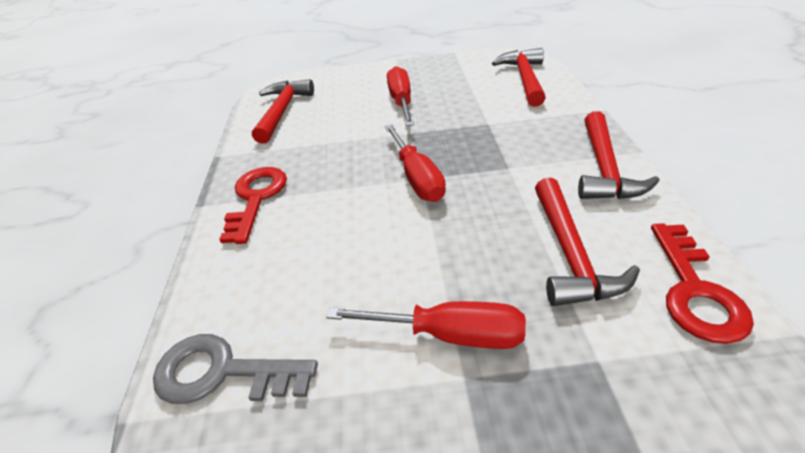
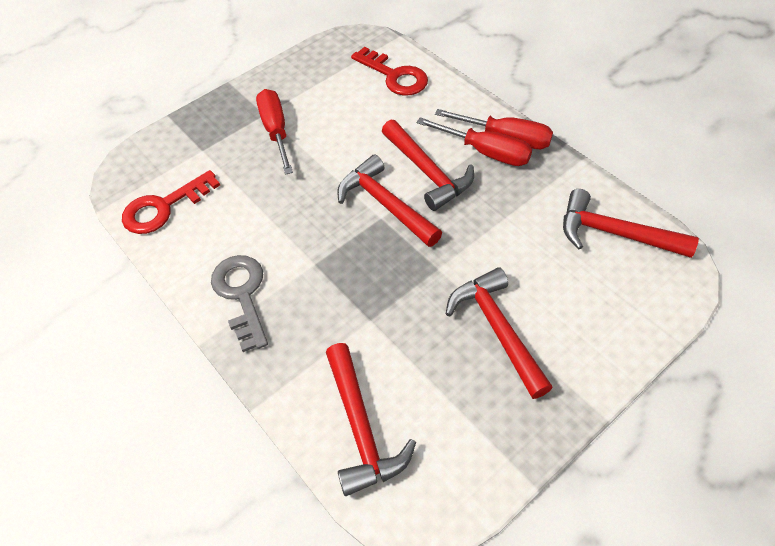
red hammer: 4 -> 5

